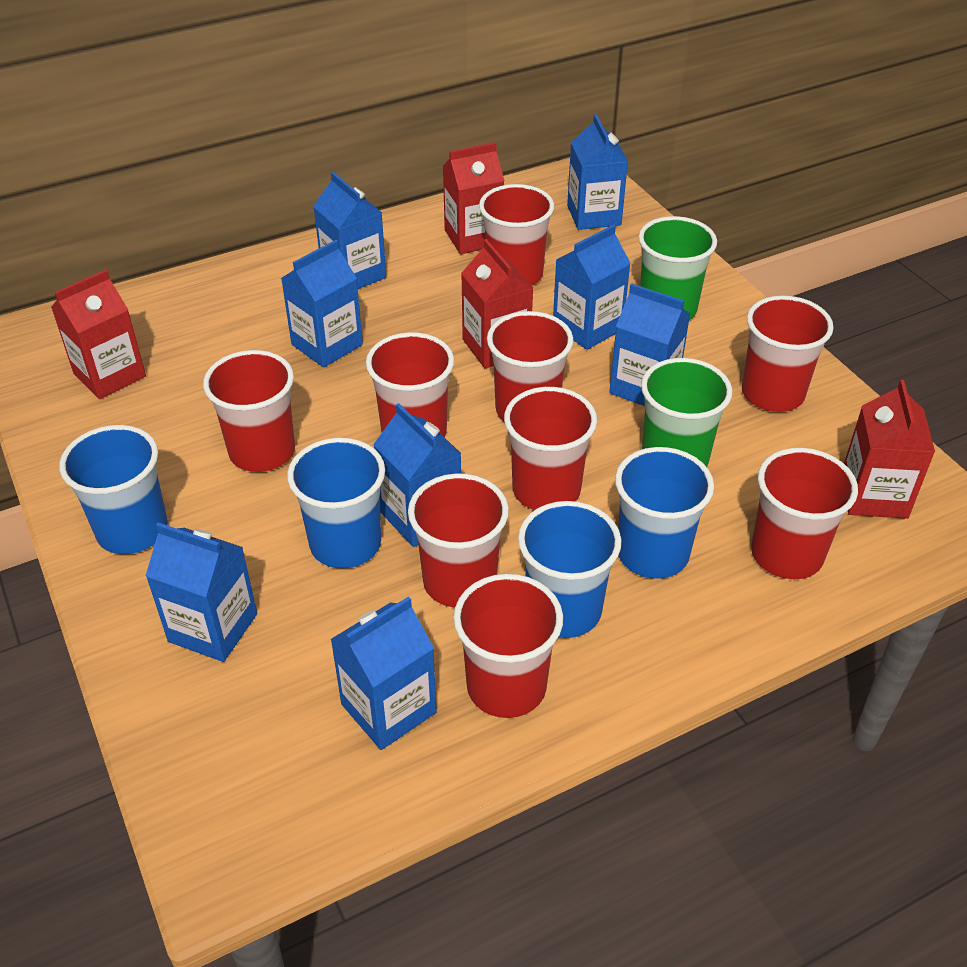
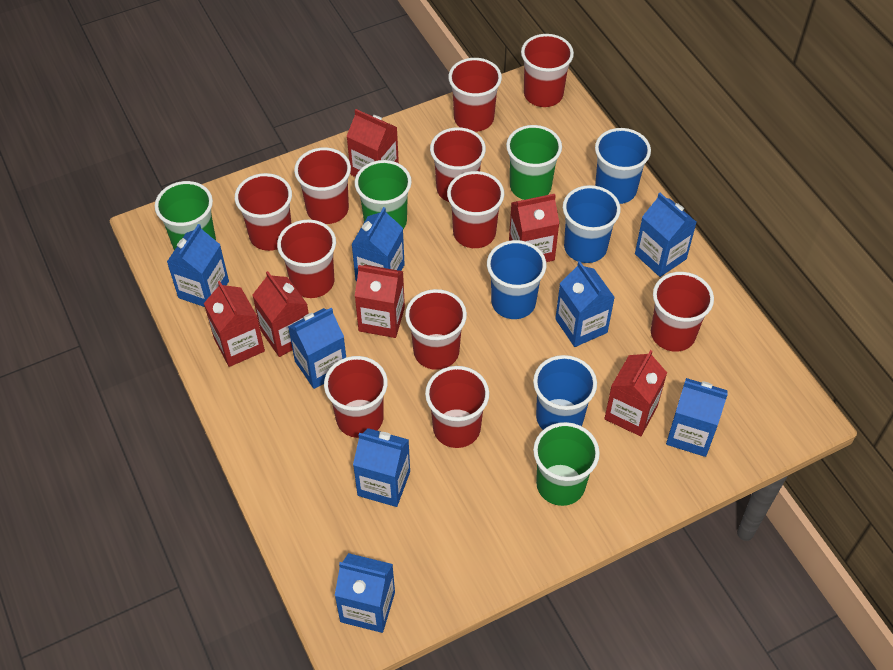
green cup: 2 -> 4
red carton: 4 -> 6
red cup: 9 -> 11

